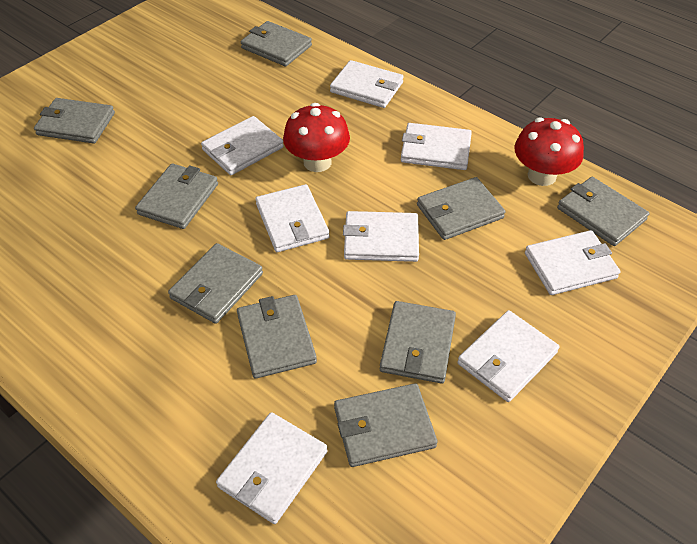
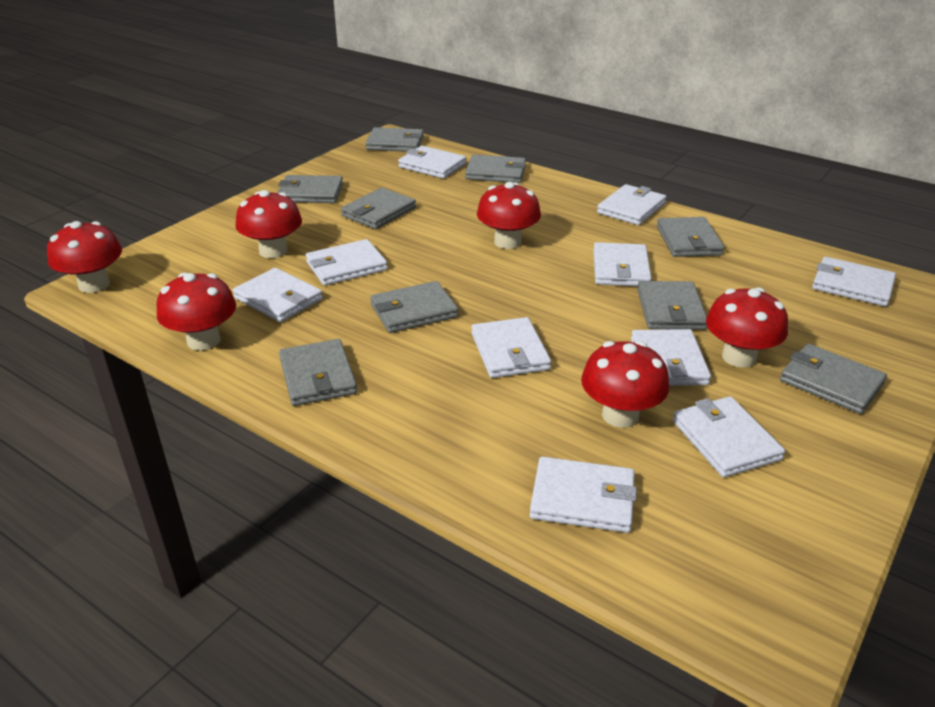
red mushroom: 2 -> 6
white wallet: 8 -> 10

